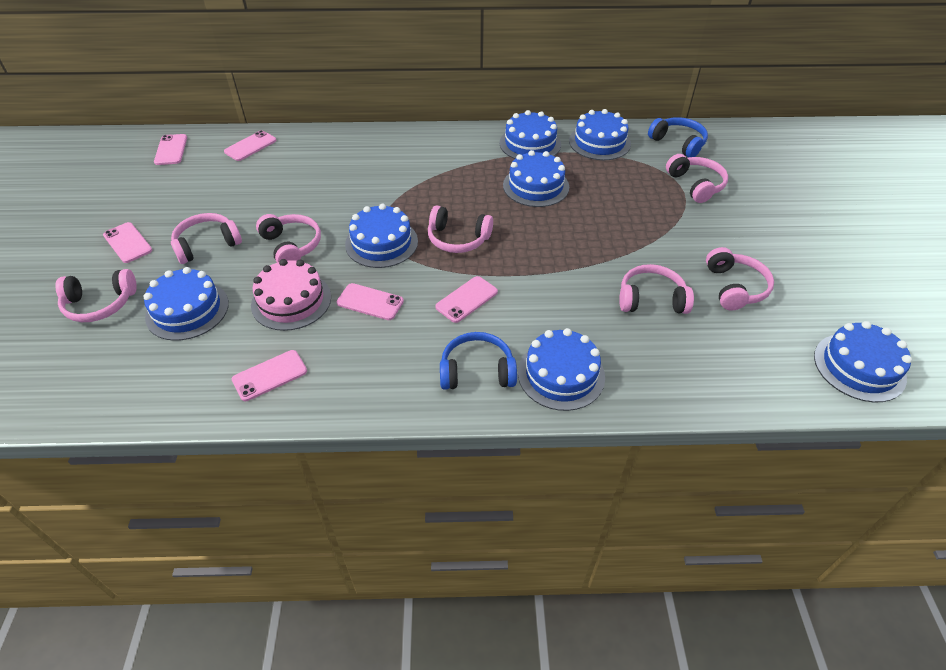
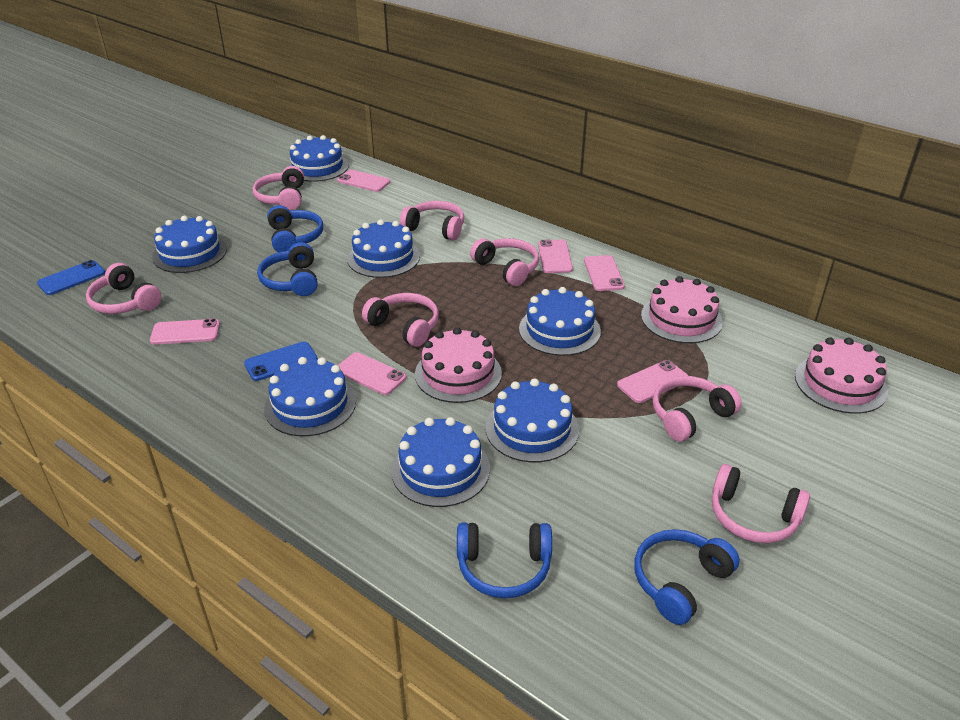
blue headphones: 2 -> 4
blue phone: 0 -> 2
pink cake: 1 -> 3

